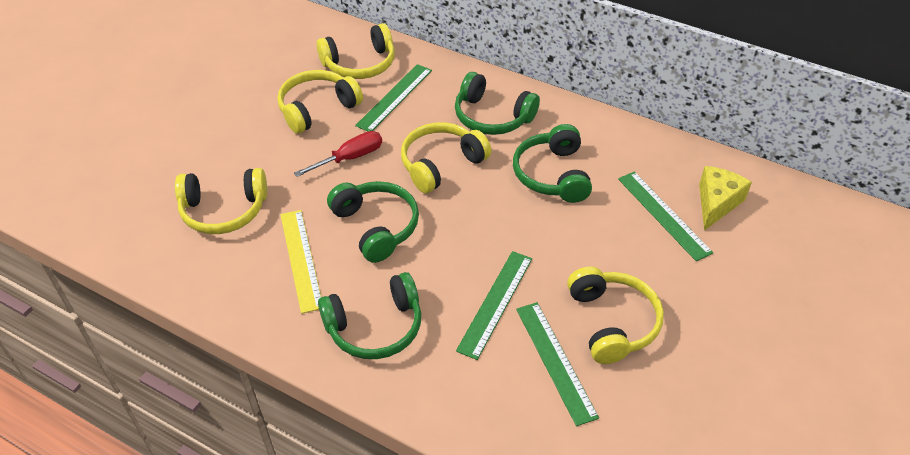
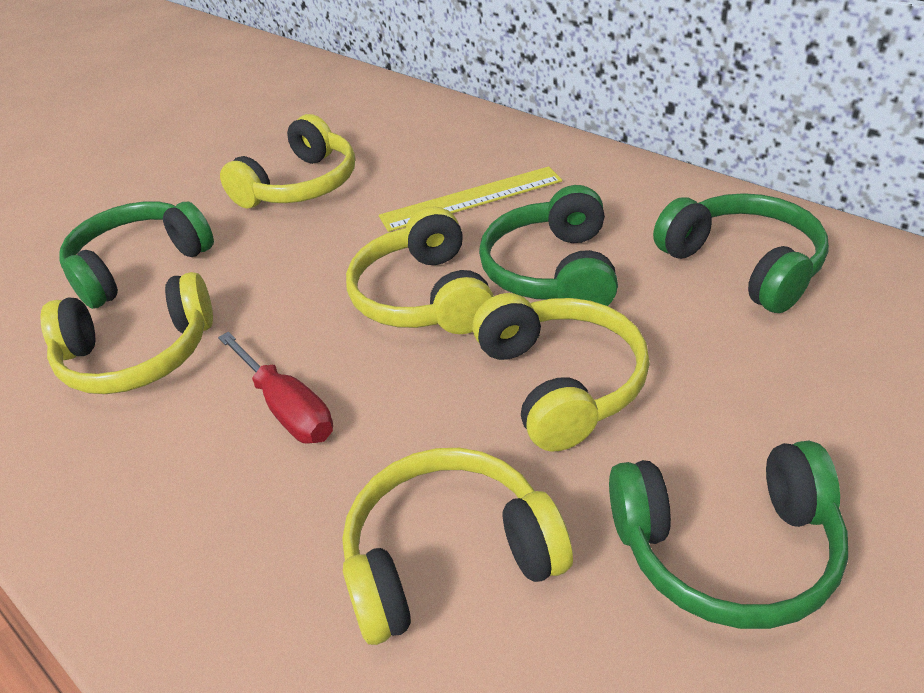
green ruler: 4 -> 0
yellow cheese: 1 -> 0

